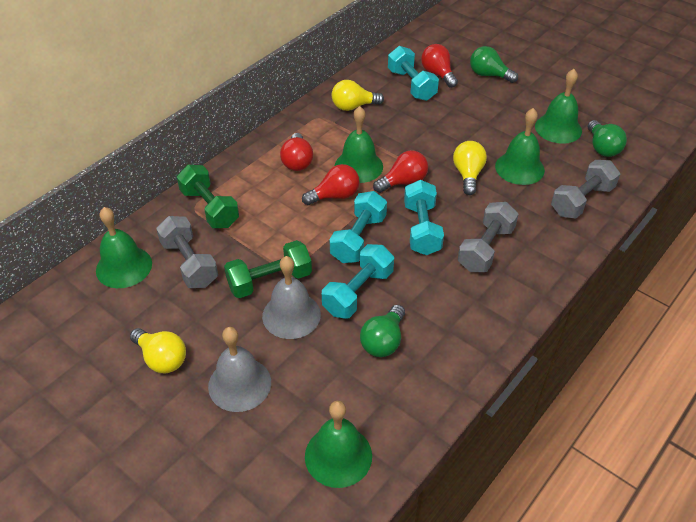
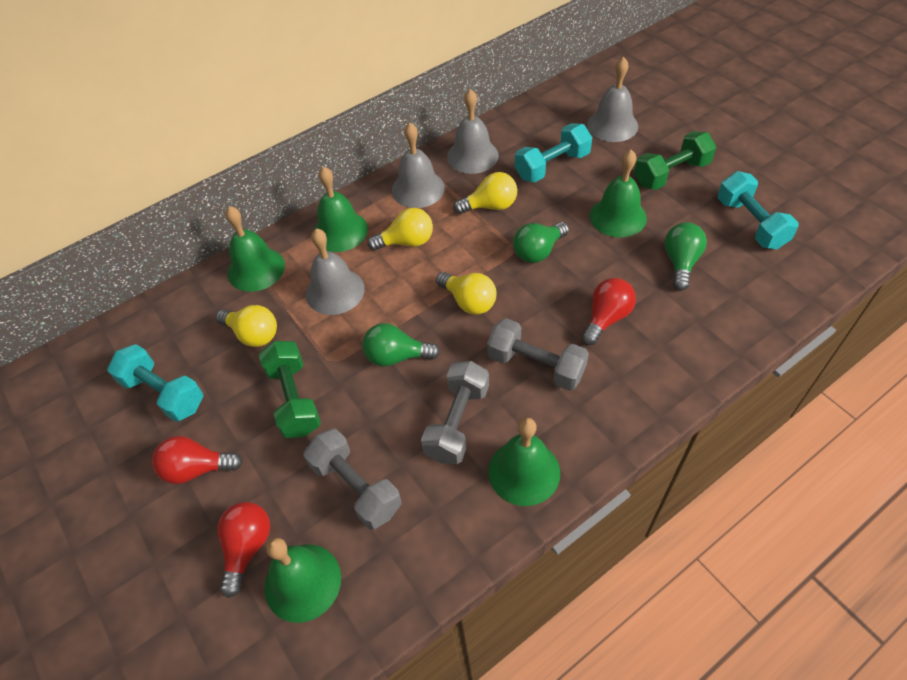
grey bell: 2 -> 4
red light bulb: 4 -> 3
turquoise dumbbell: 4 -> 3
yellow light bulb: 3 -> 4

